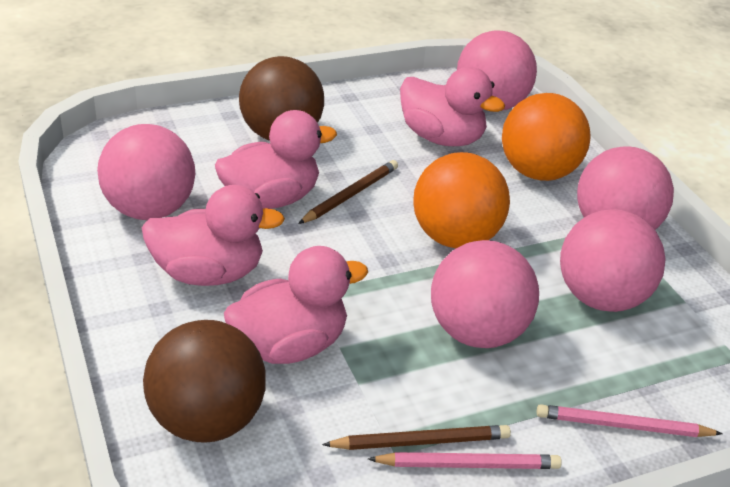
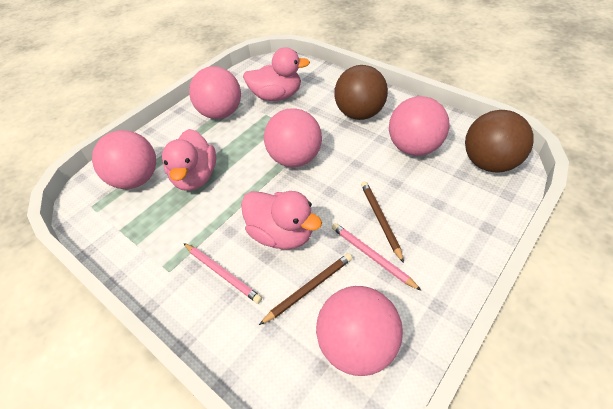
orange ball: 2 -> 0
pink duck: 4 -> 3

